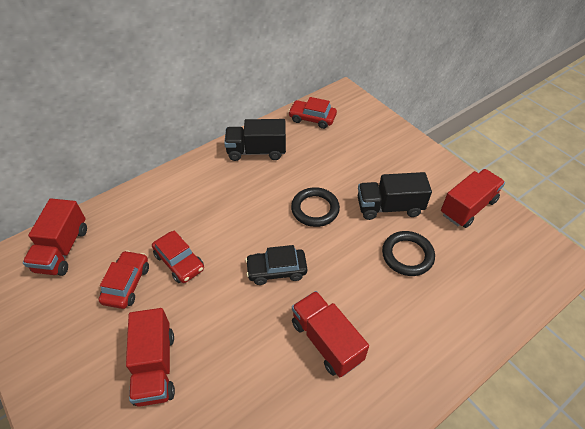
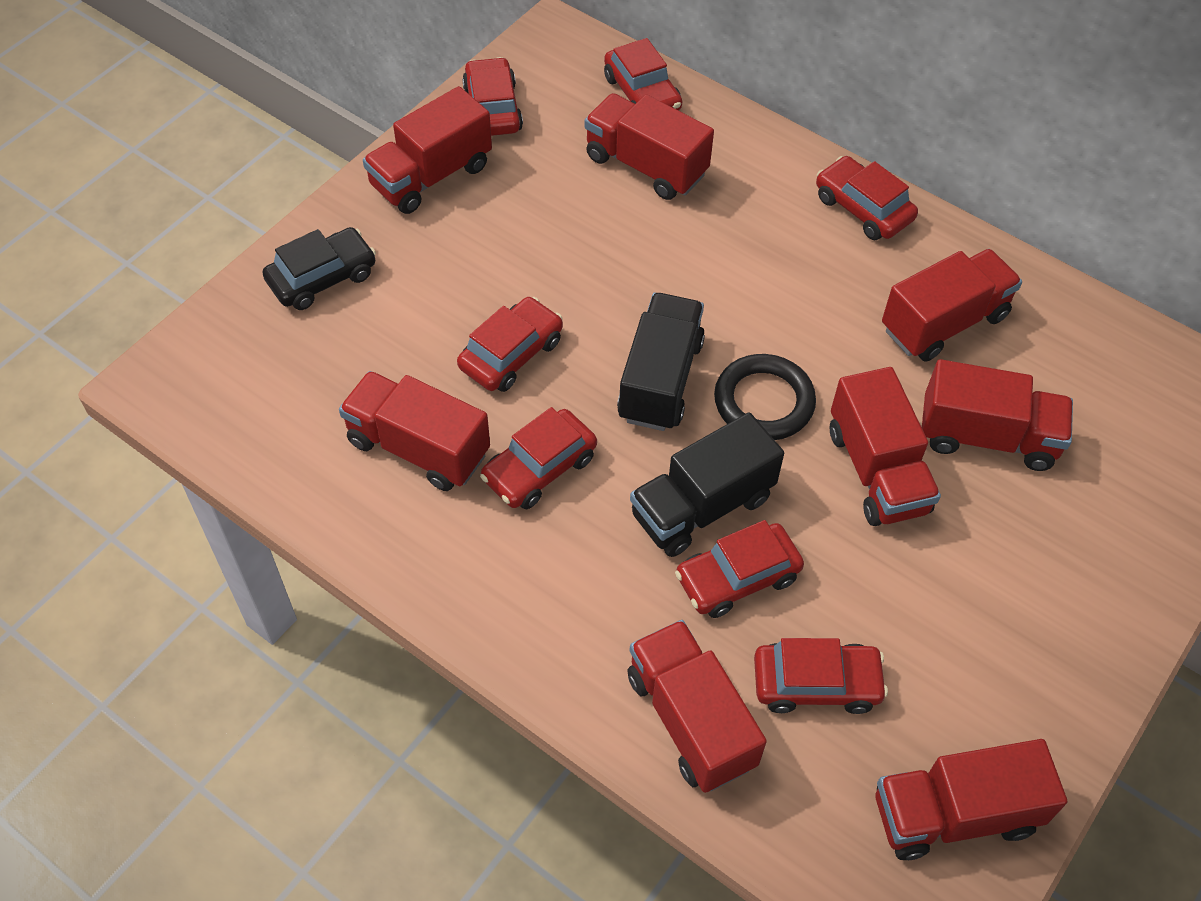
black ring: 2 -> 1
red car: 3 -> 7
red truck: 4 -> 8

